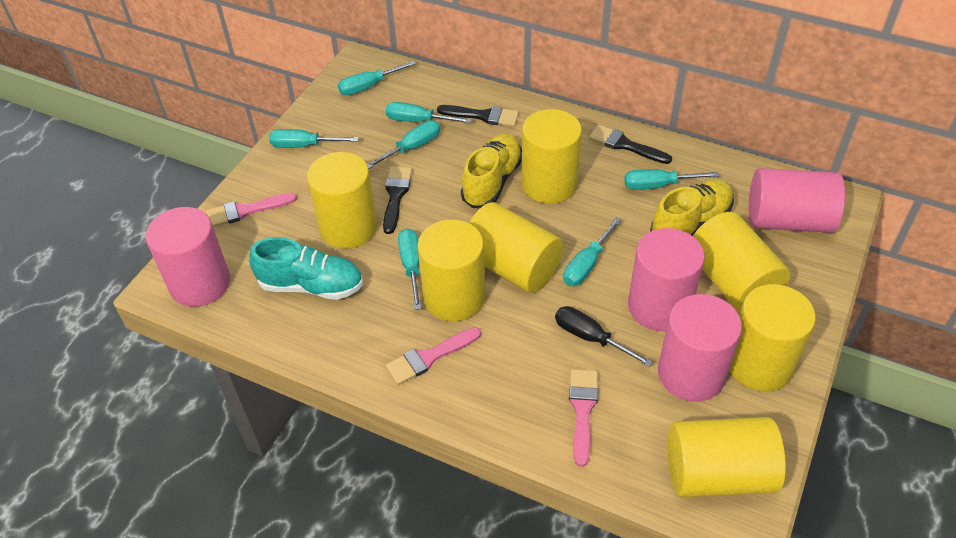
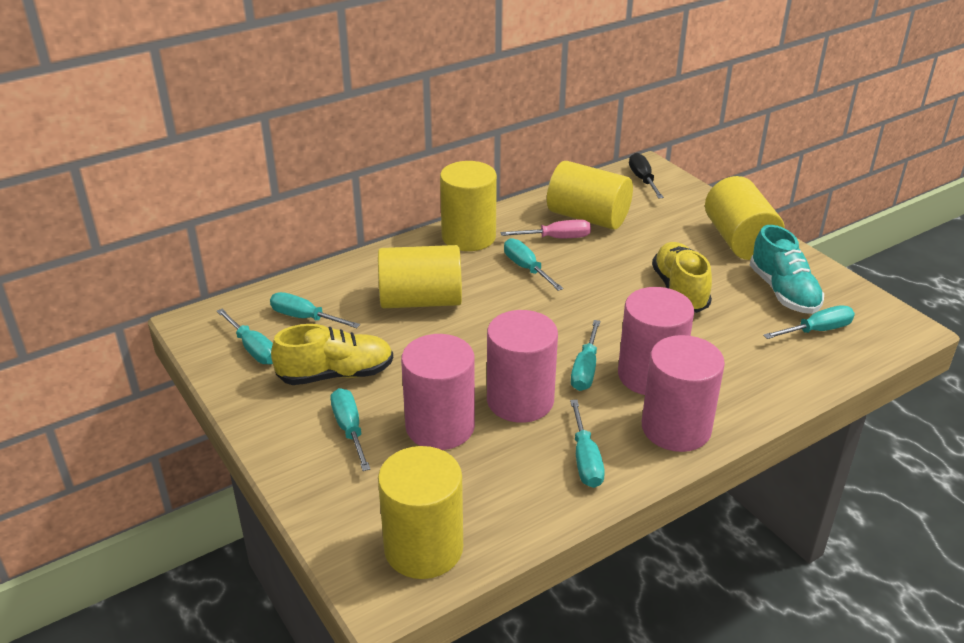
black brush: 3 -> 0
pink brush: 3 -> 0
pink screwdriver: 0 -> 1
yellow cylinder: 7 -> 5

